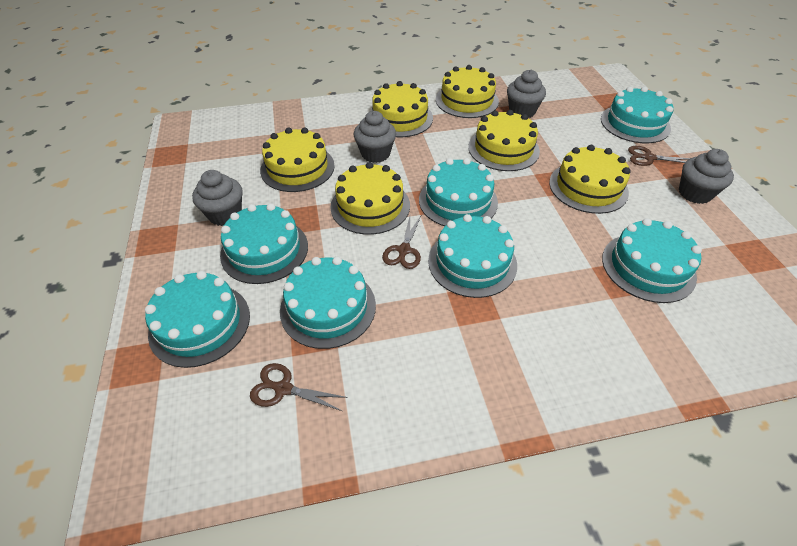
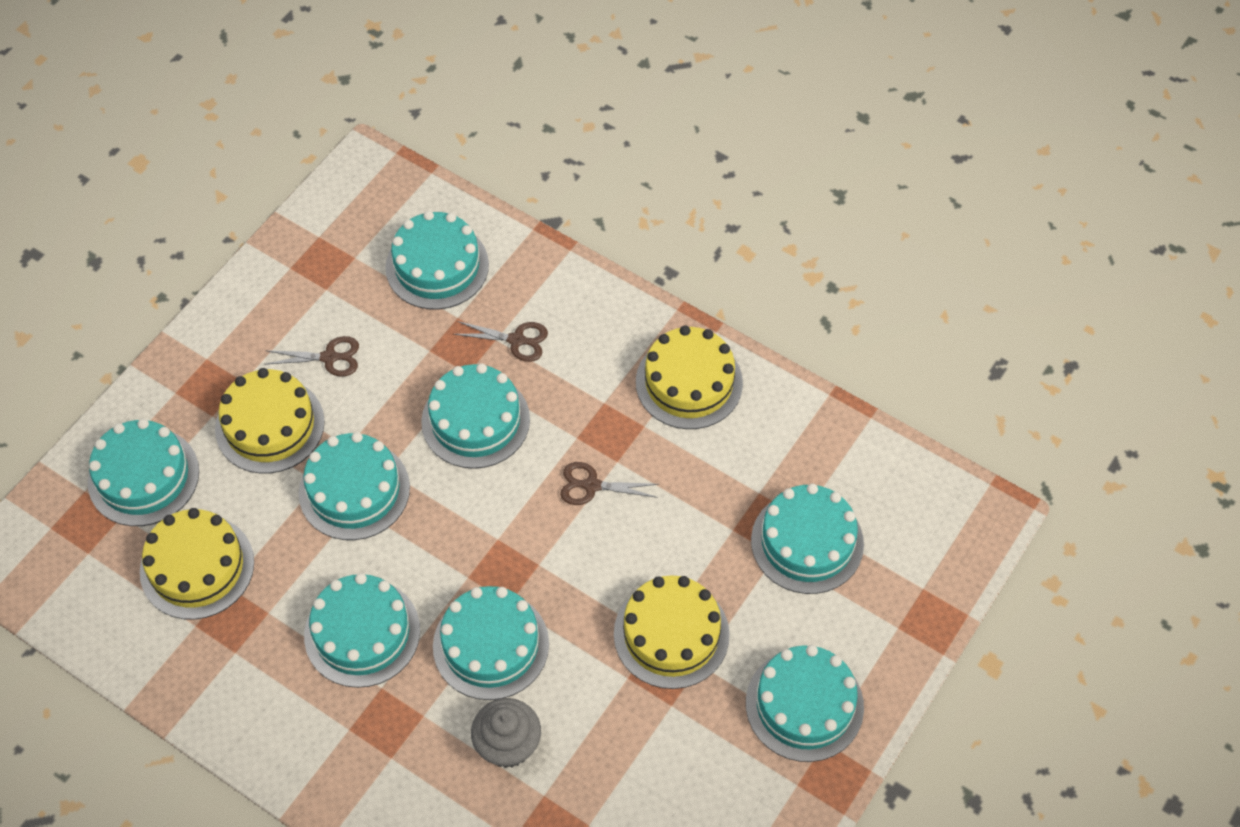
grey cupcake: 4 -> 1
turquoise cake: 7 -> 8
yellow cake: 6 -> 4

